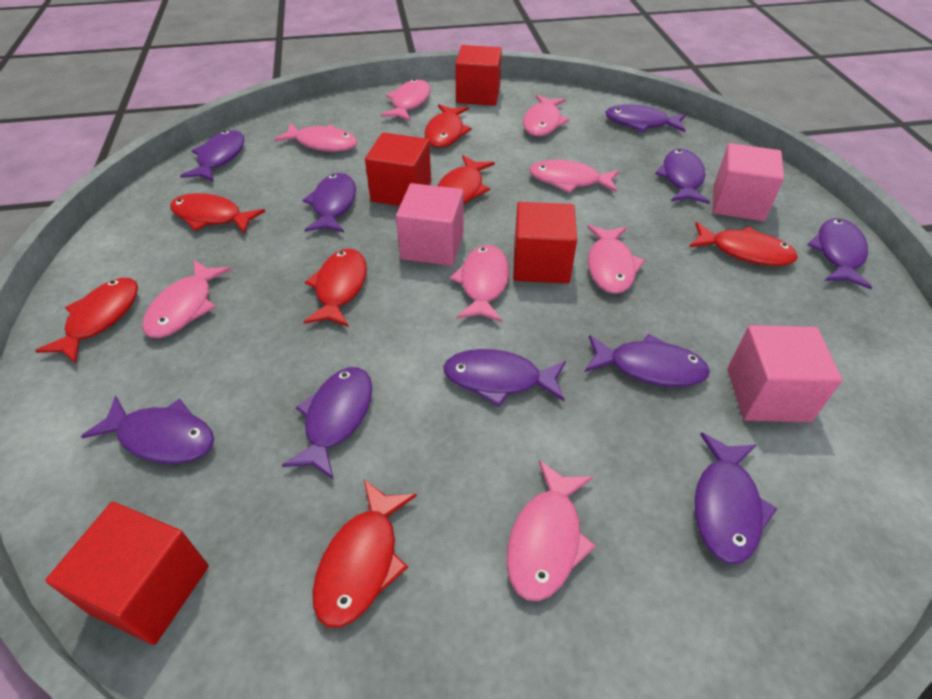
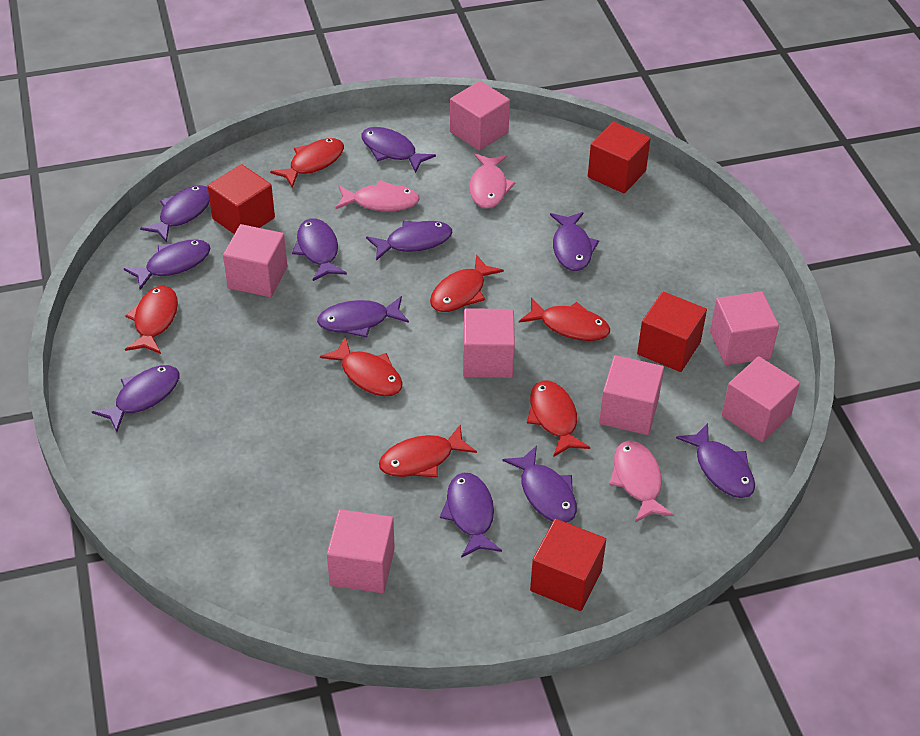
pink cube: 3 -> 7
pink fish: 8 -> 3
purple fish: 10 -> 11

